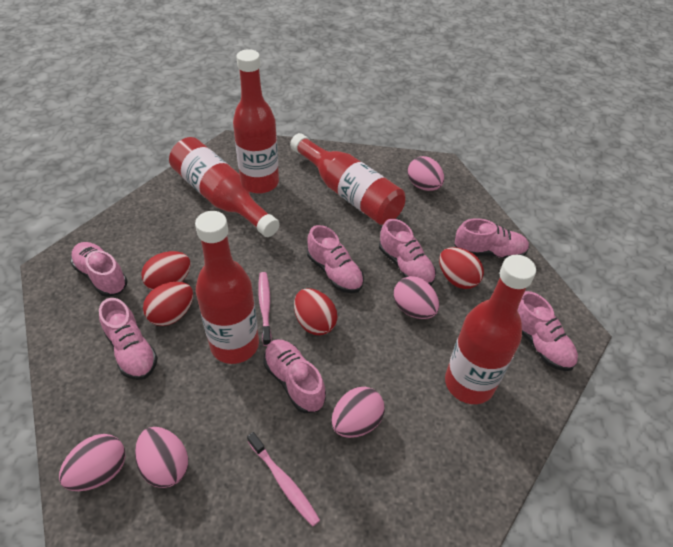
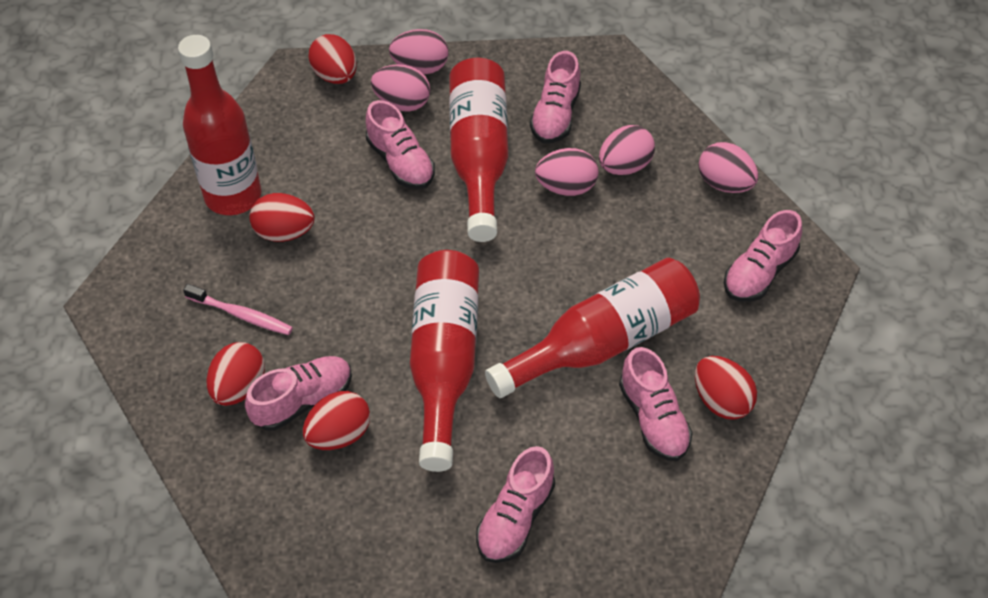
pink shoe: 7 -> 6
pink toothbrush: 2 -> 1
red bottle: 5 -> 4
red egg: 4 -> 5

